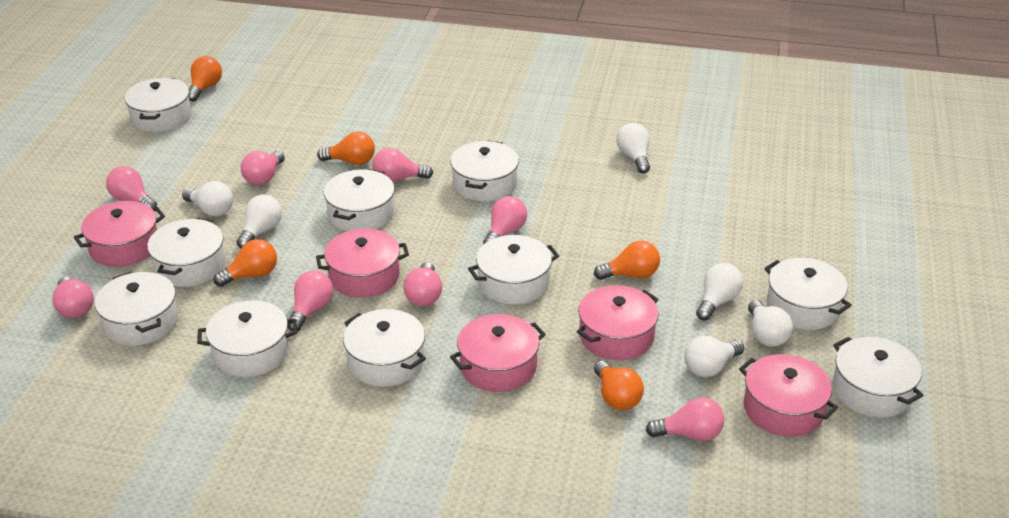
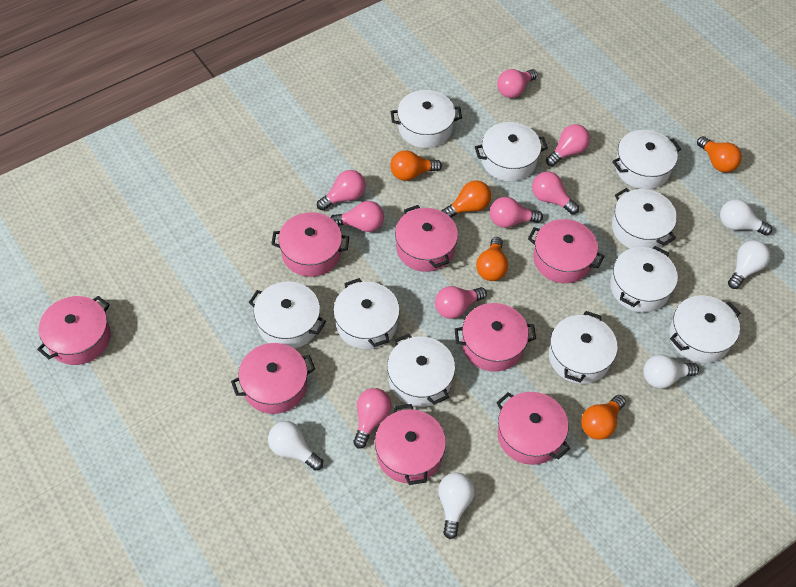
pink pot: 5 -> 8
white light bulb: 6 -> 5

